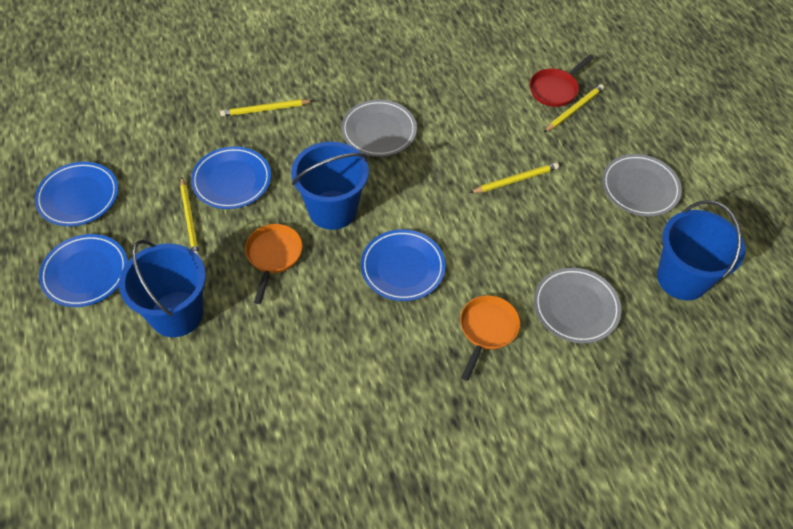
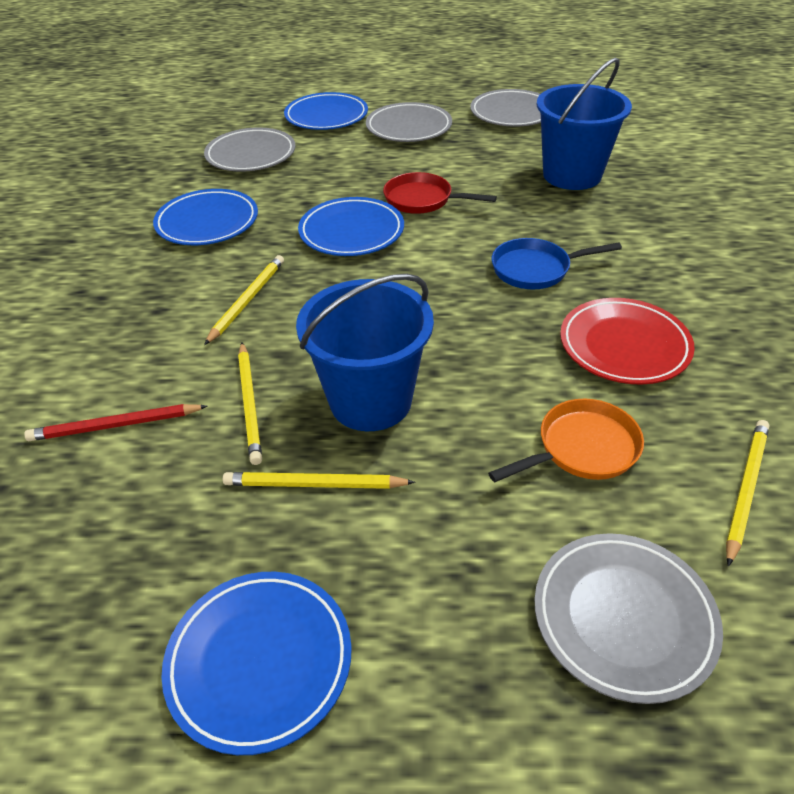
blue bucket: 3 -> 2
blue pan: 0 -> 1
grey plate: 3 -> 4
orange pan: 2 -> 1
red pencil: 0 -> 1
red plate: 0 -> 1

